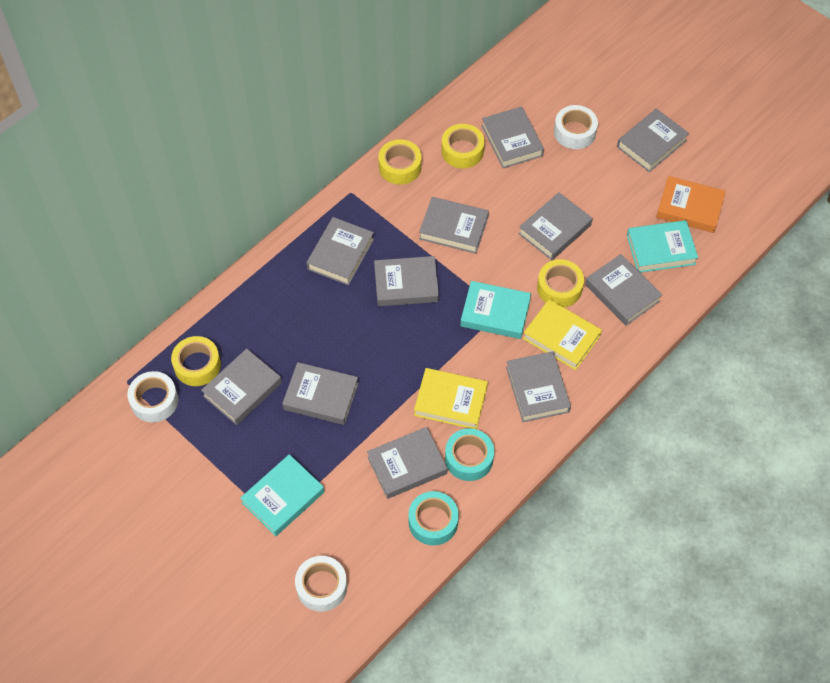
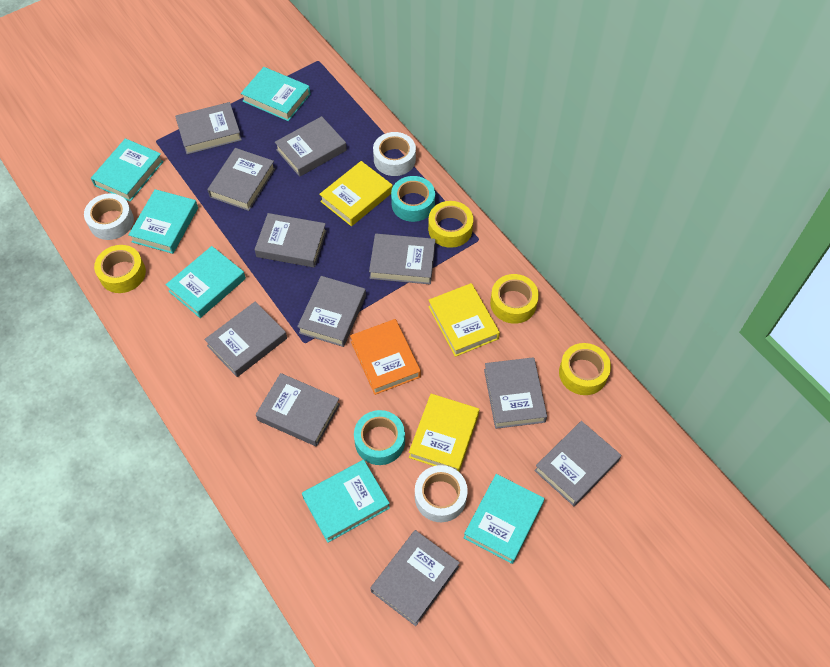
turquoise book: 3 -> 6
yellow book: 2 -> 3

